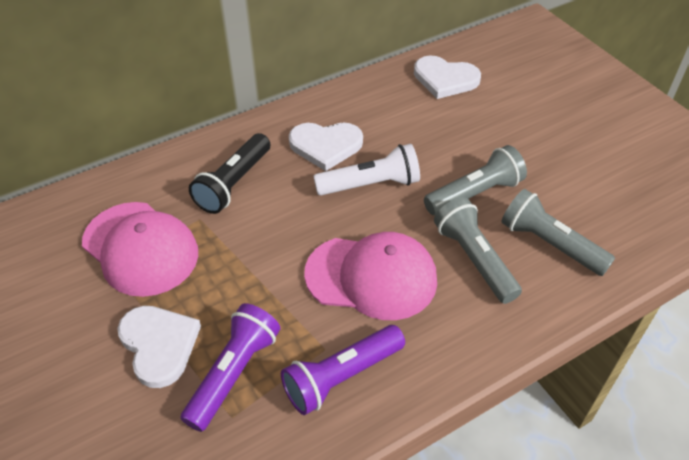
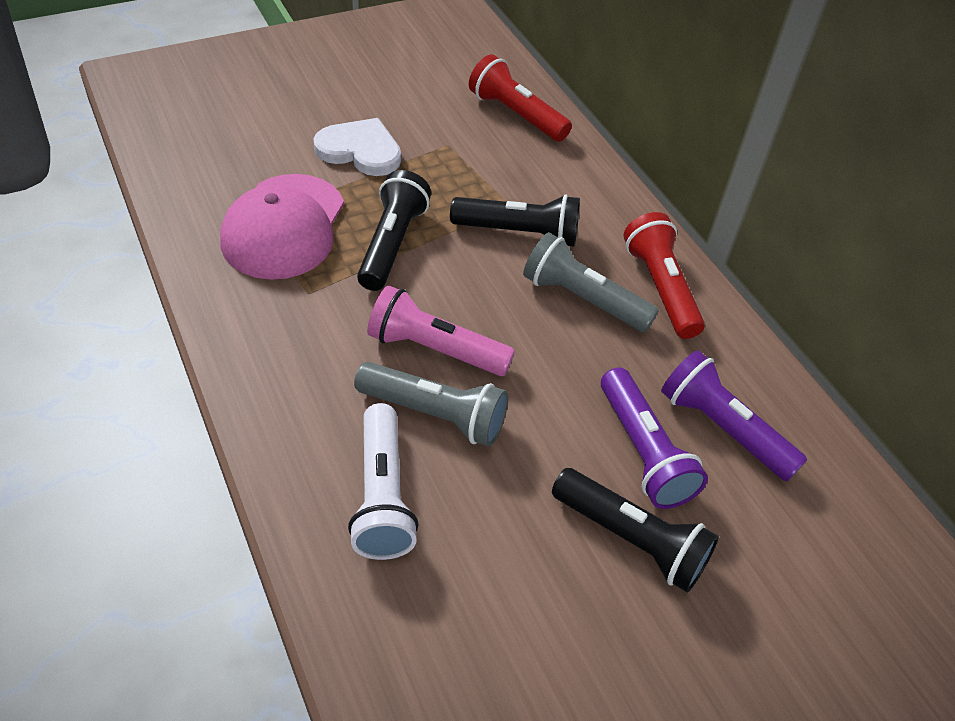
black flashlight: 1 -> 3
grey flashlight: 3 -> 2
pink cap: 2 -> 1
pink flashlight: 0 -> 1
red flashlight: 0 -> 2
white heart: 3 -> 1

